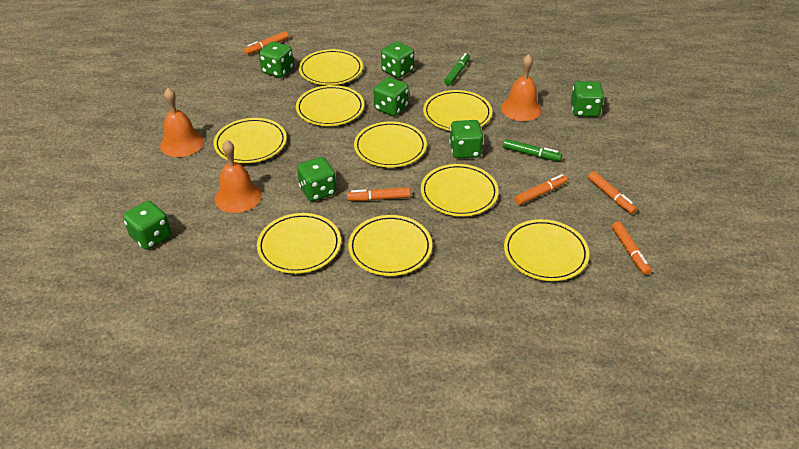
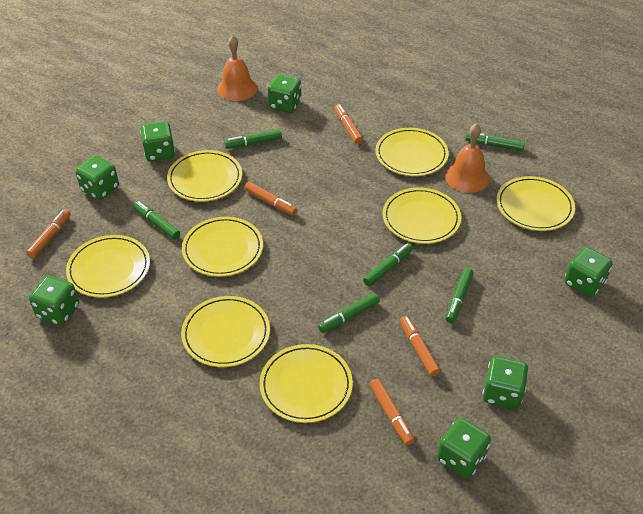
green marker: 2 -> 6
orange bell: 3 -> 2
yellow plate: 9 -> 8

